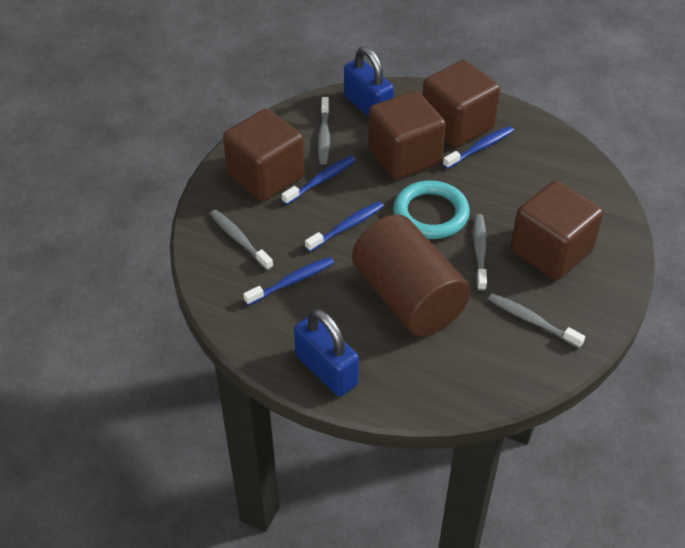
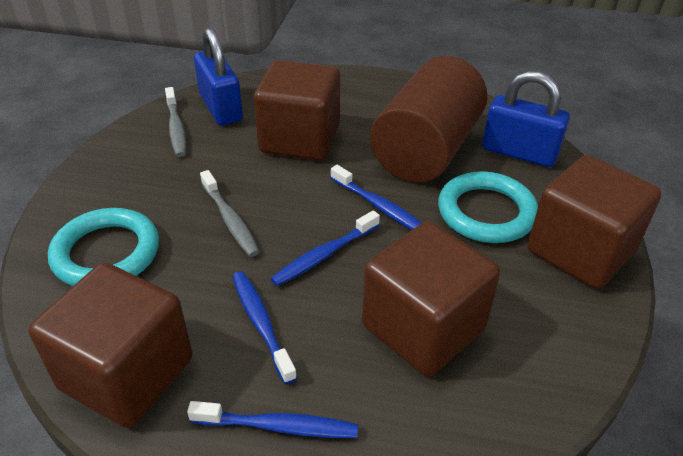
grey toothbrush: 4 -> 2
turquoise ring: 1 -> 2

